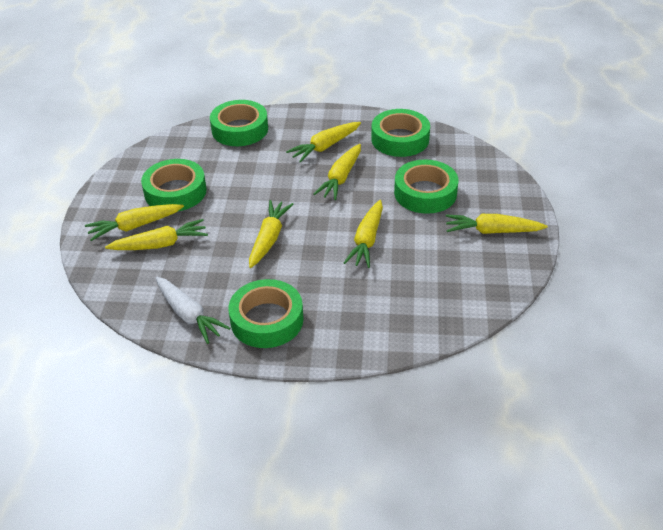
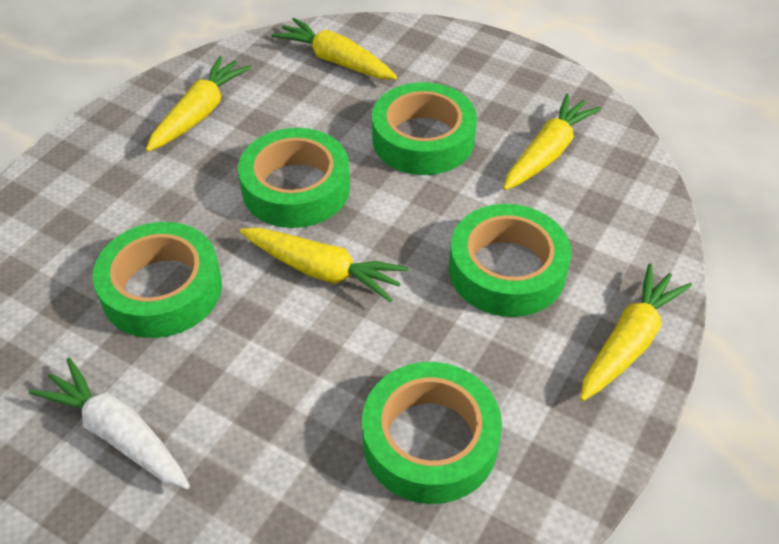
yellow carrot: 7 -> 5

